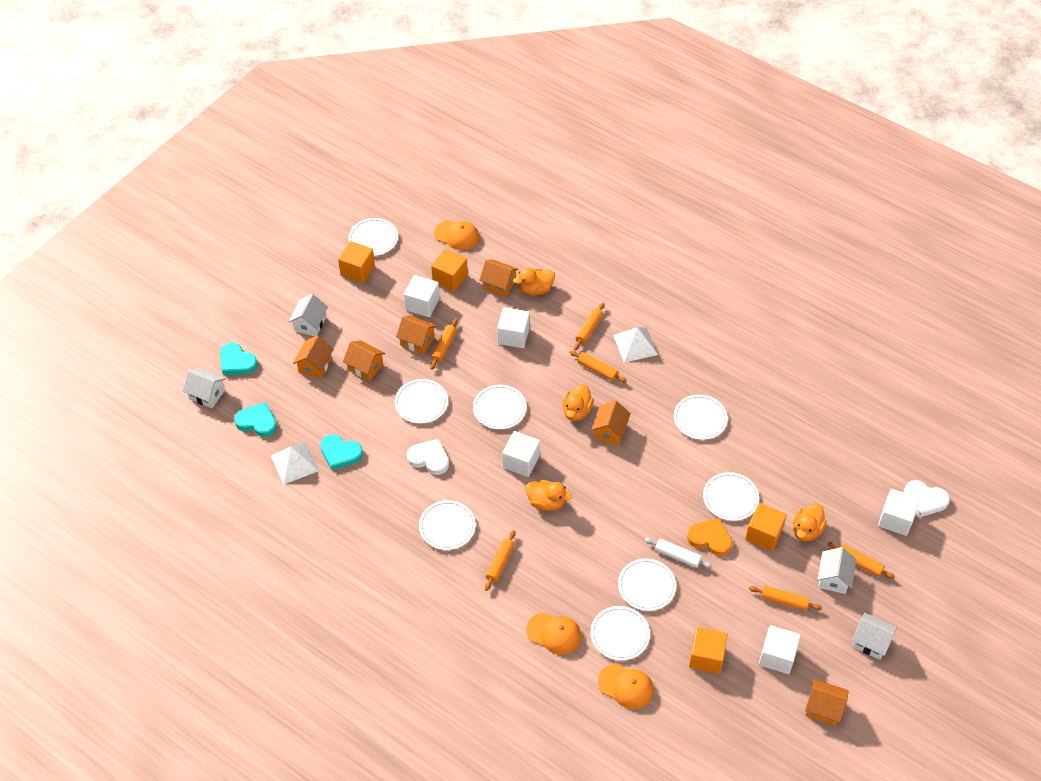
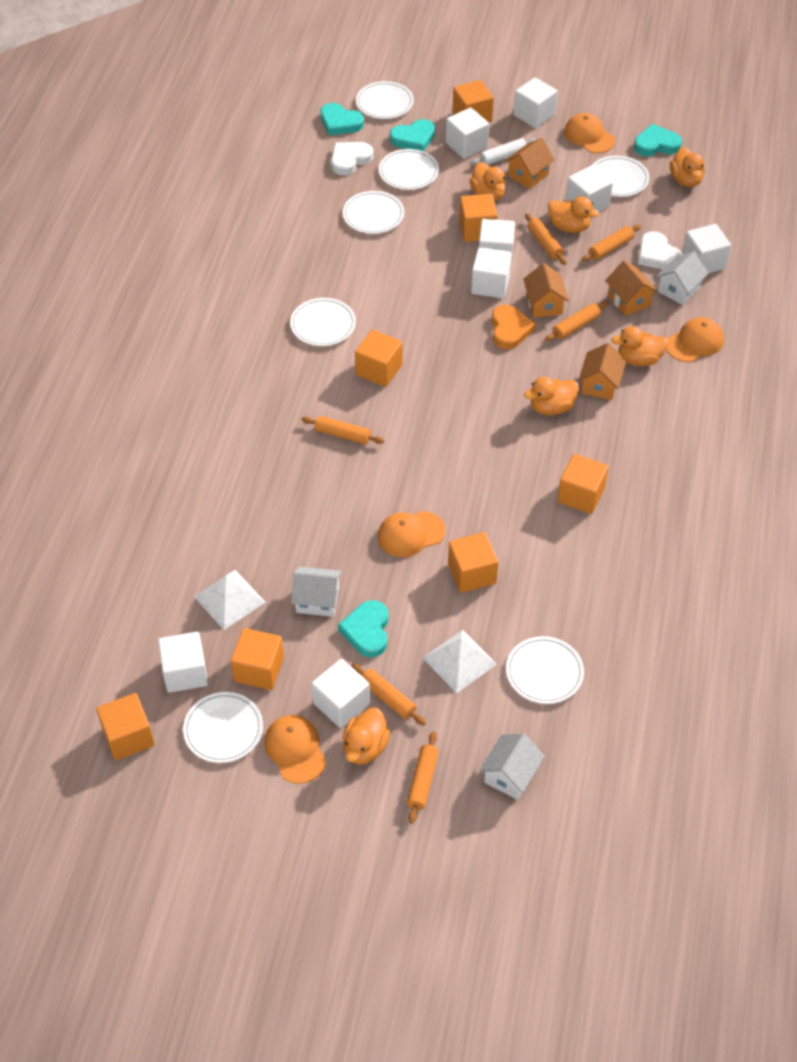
orange cap: 3 -> 4
orange cube: 4 -> 7
orange duck: 4 -> 6
orange house: 6 -> 4
turquoise heart: 3 -> 4
white cube: 5 -> 8
white house: 4 -> 3
white plate: 8 -> 7

